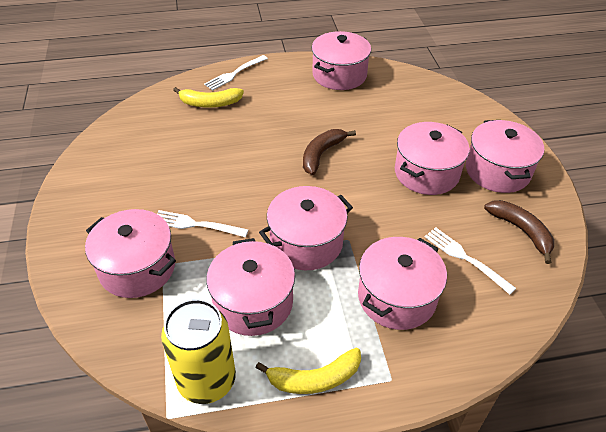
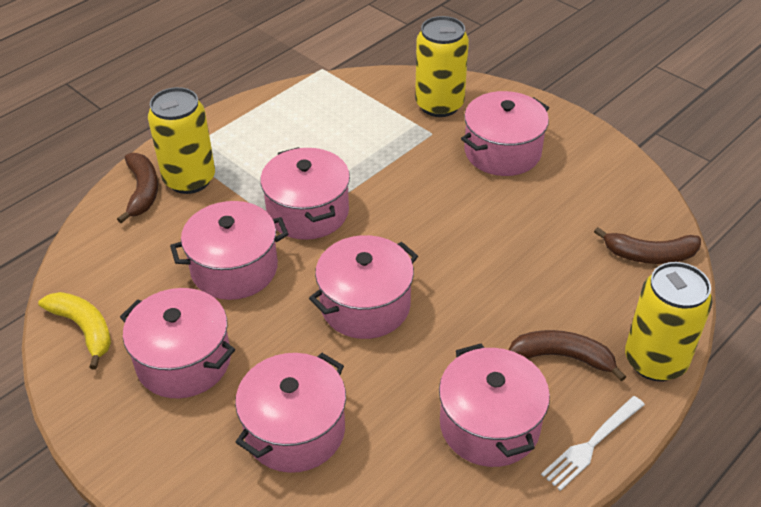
brown banana: 2 -> 3
white fork: 3 -> 1
yellow banana: 2 -> 1
yellow can: 1 -> 3

